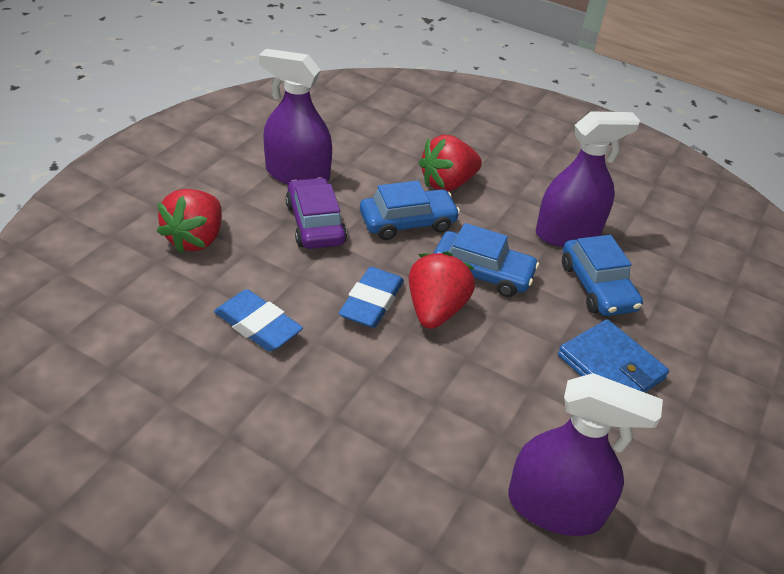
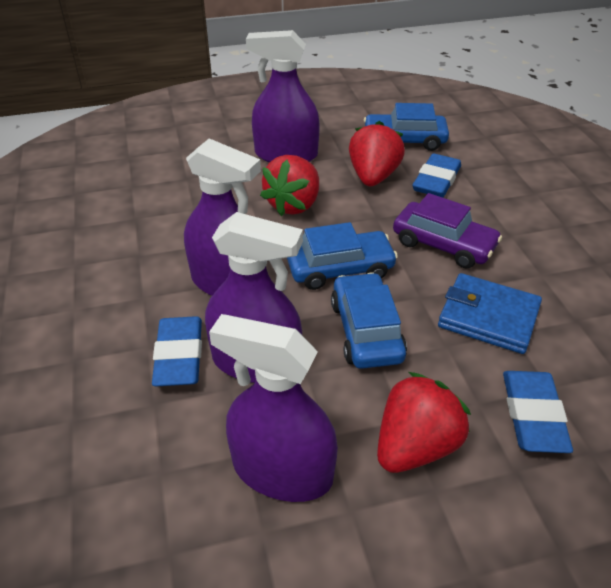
blue eraser: 2 -> 3
purple spray bottle: 3 -> 4

